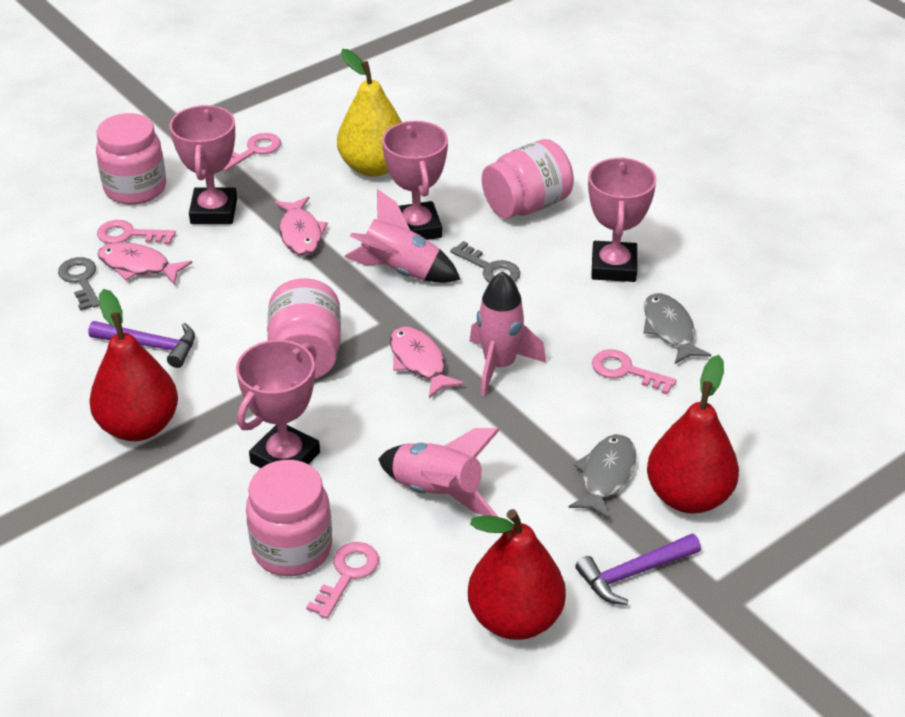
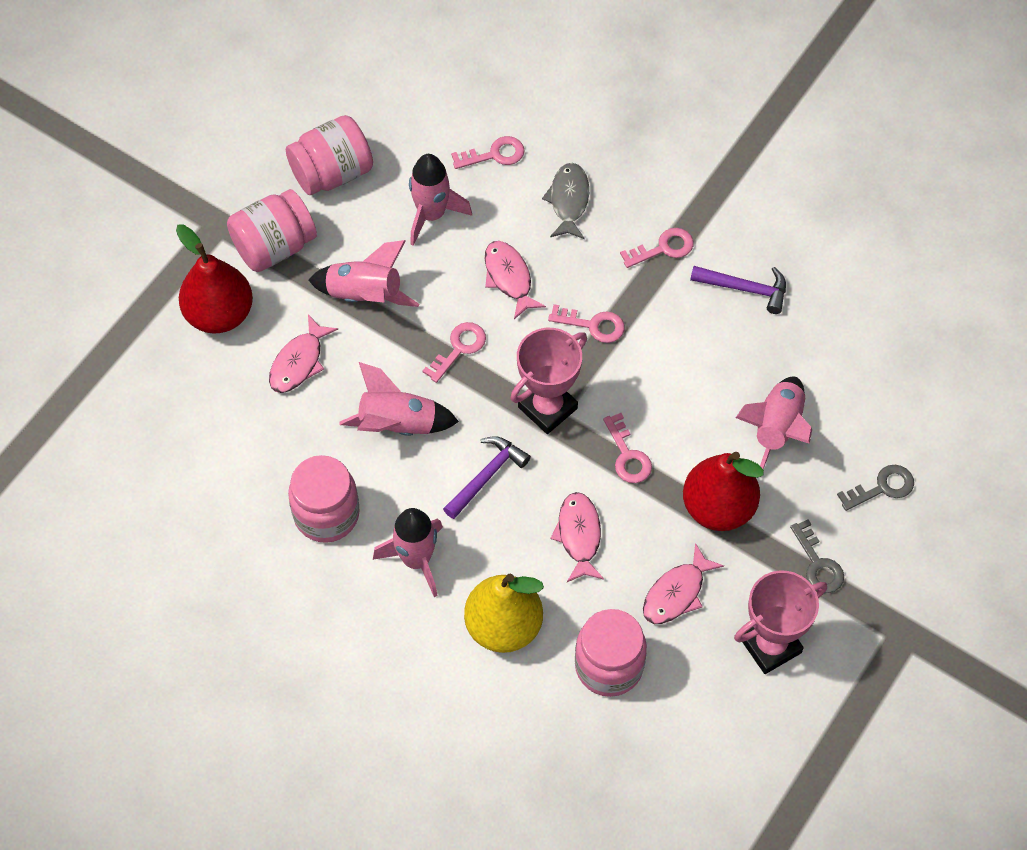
grey fish: 2 -> 1
pink fish: 3 -> 4
pink key: 4 -> 5
pink rocket: 3 -> 5
pink trophy: 4 -> 2
red pear: 3 -> 2

